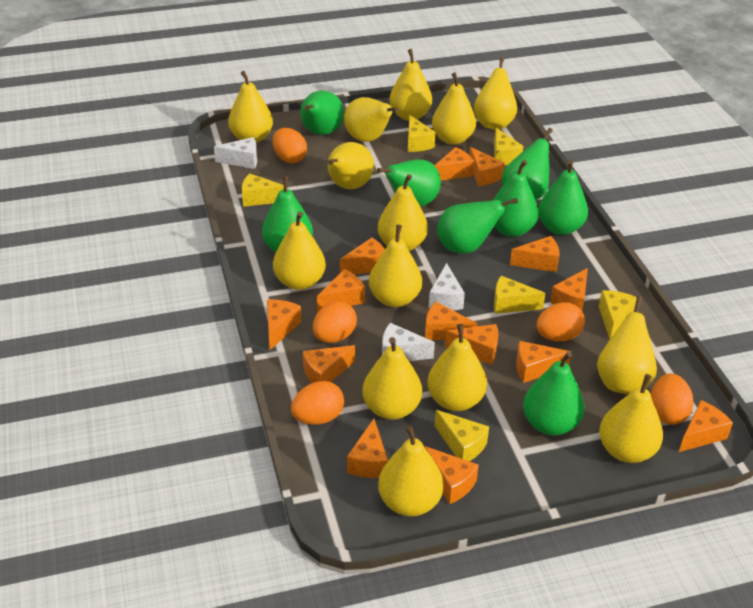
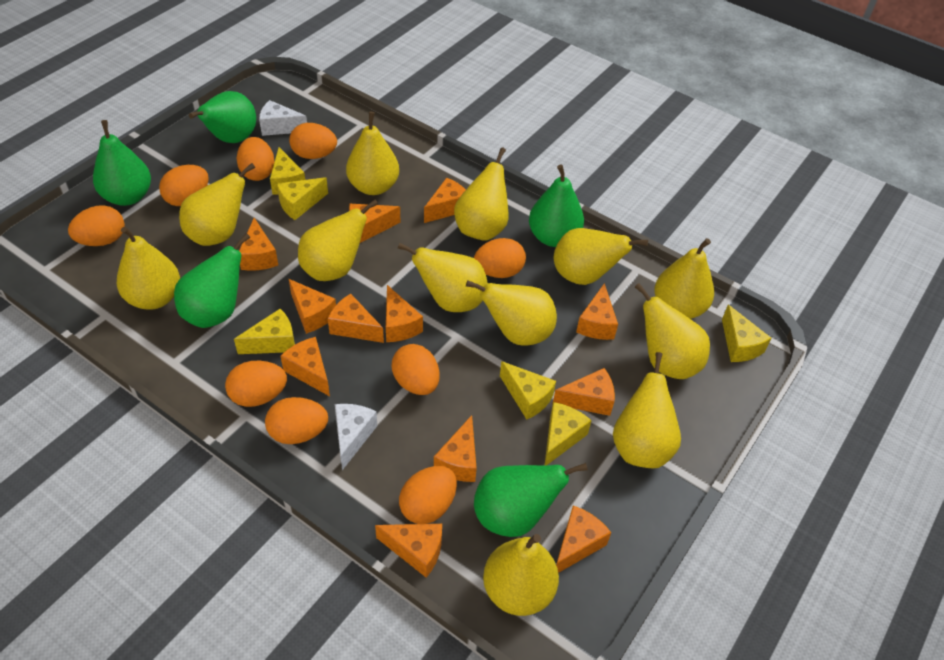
green pear: 8 -> 5
orange cheese: 14 -> 12
orange egg: 5 -> 9
white cheese: 3 -> 2
yellow pear: 14 -> 12

